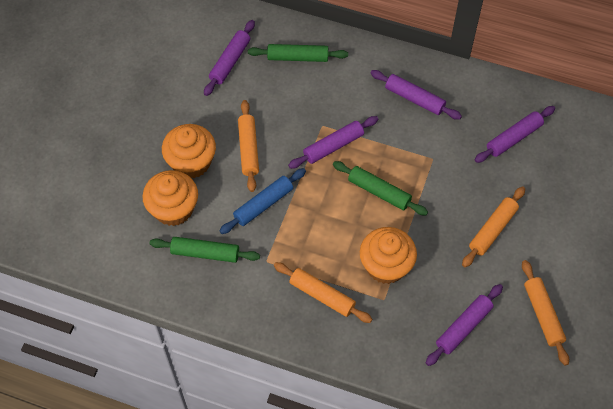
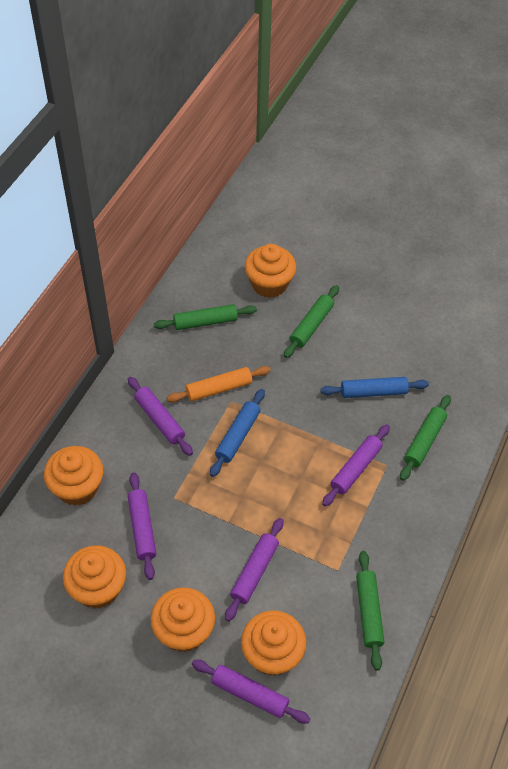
blue rolling pin: 1 -> 2
green rolling pin: 3 -> 4
orange cupcake: 3 -> 5
orange rolling pin: 4 -> 1

